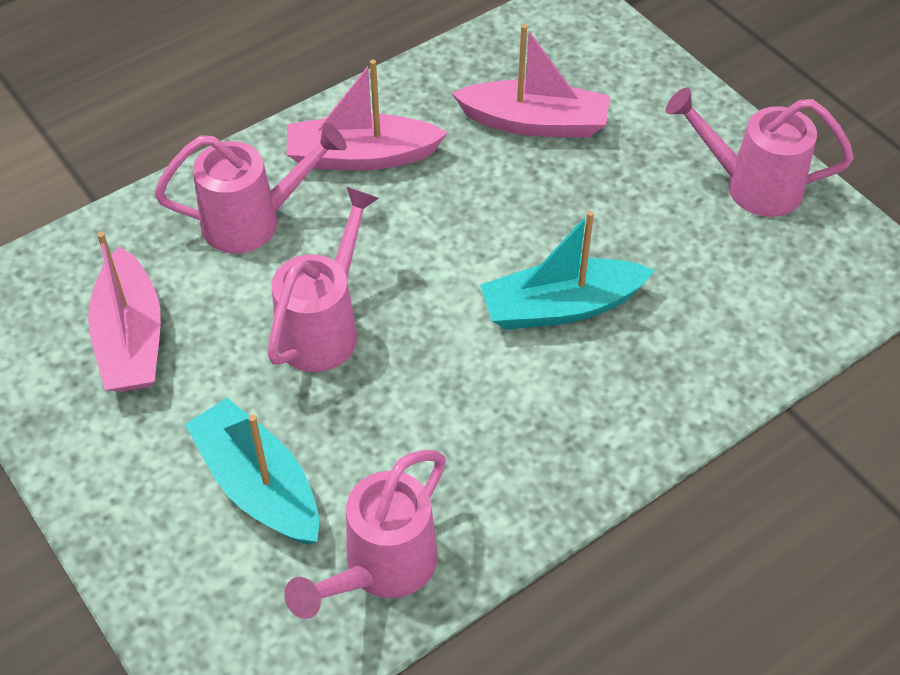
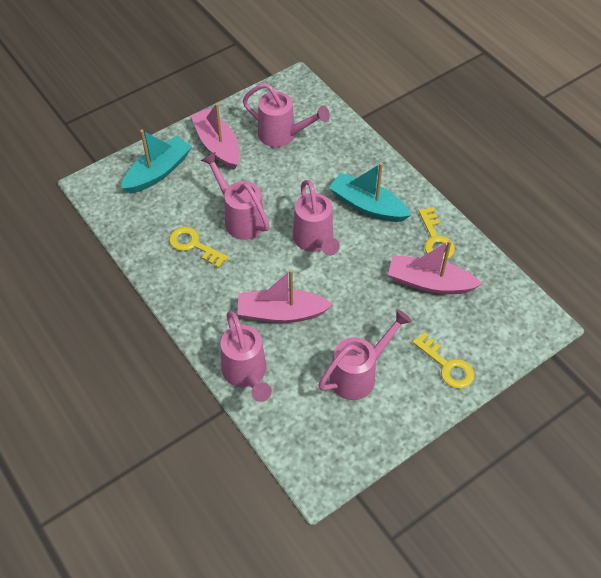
pink watering can: 4 -> 5
yellow key: 0 -> 3

